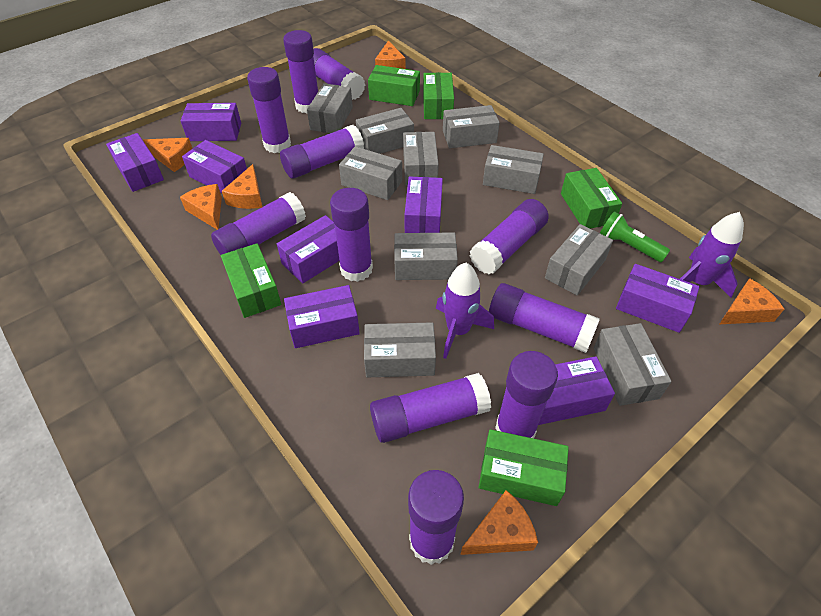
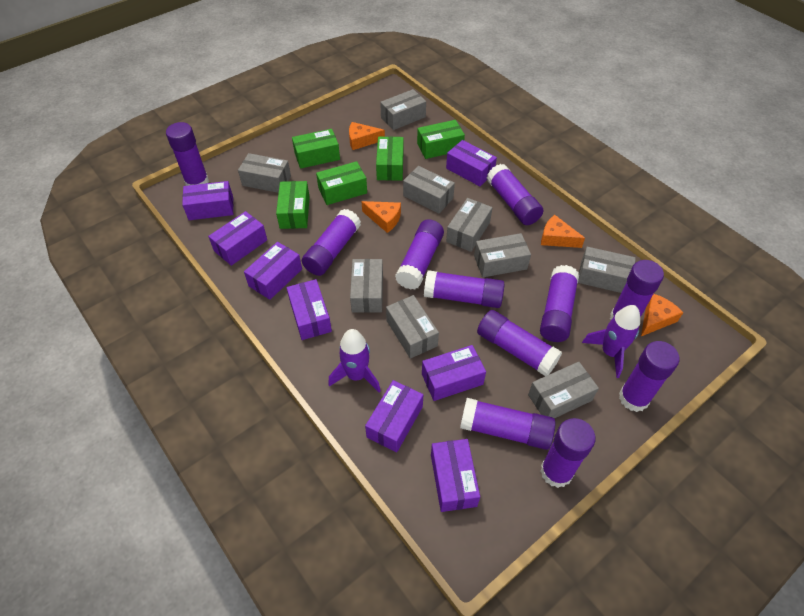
green flashlight: 1 -> 0
grey box: 10 -> 9
orange cheese: 6 -> 4

